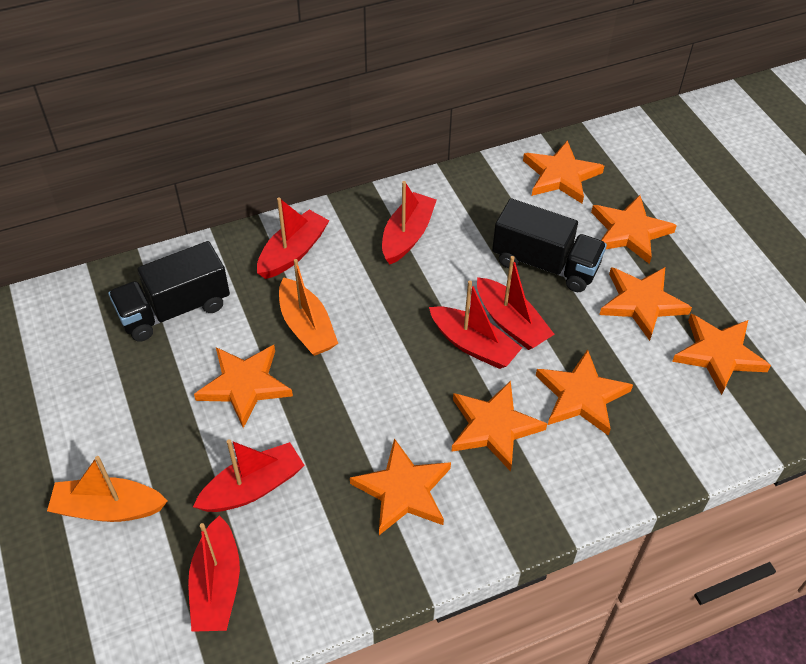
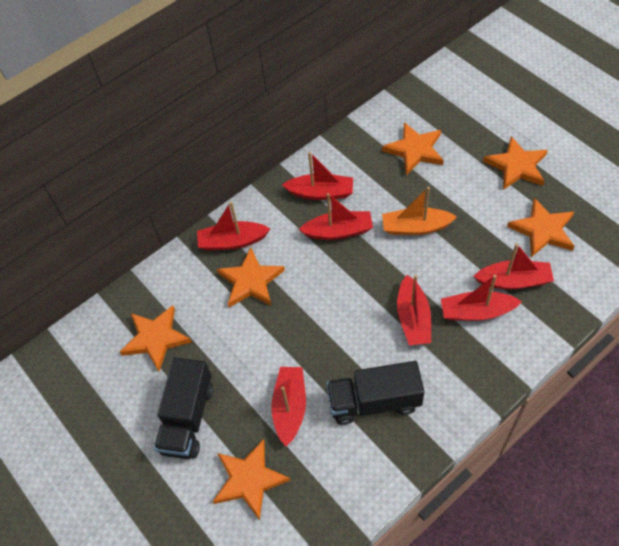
orange boat: 2 -> 1
orange star: 8 -> 6
red boat: 6 -> 7

